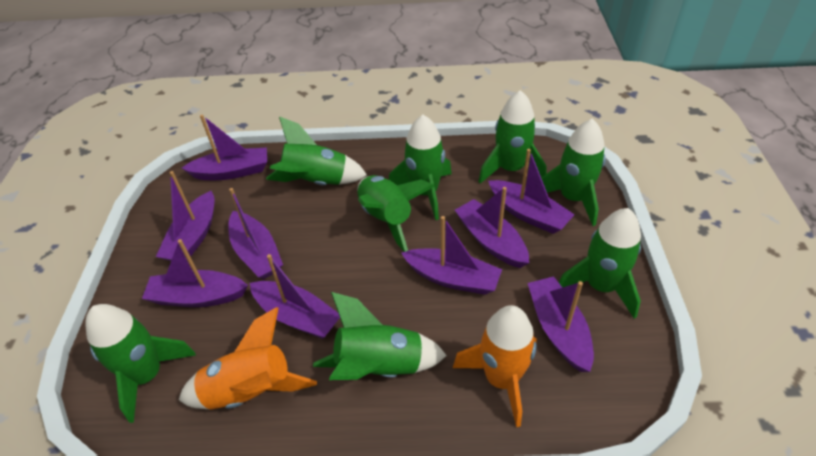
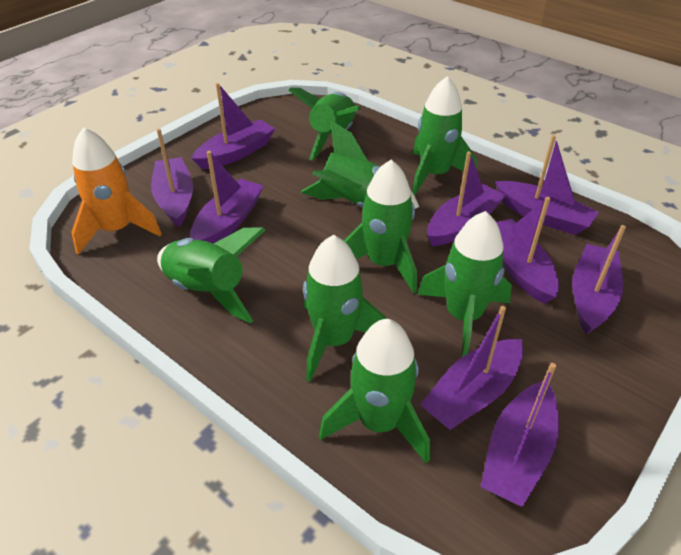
orange rocket: 2 -> 1

